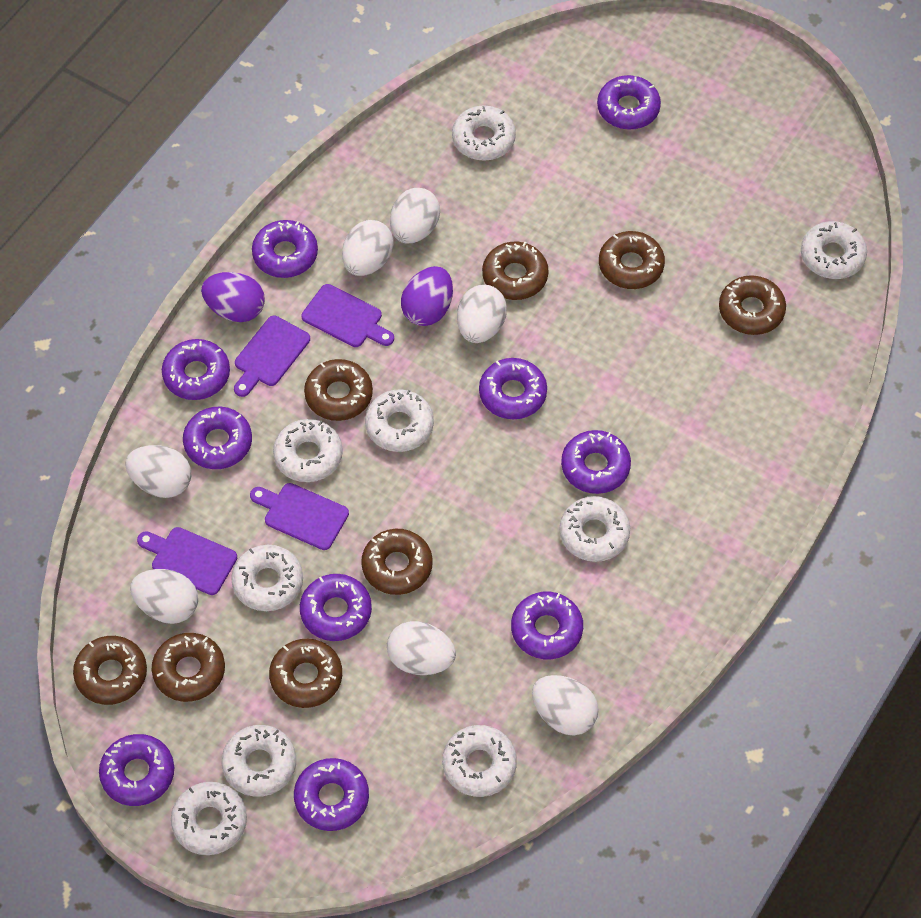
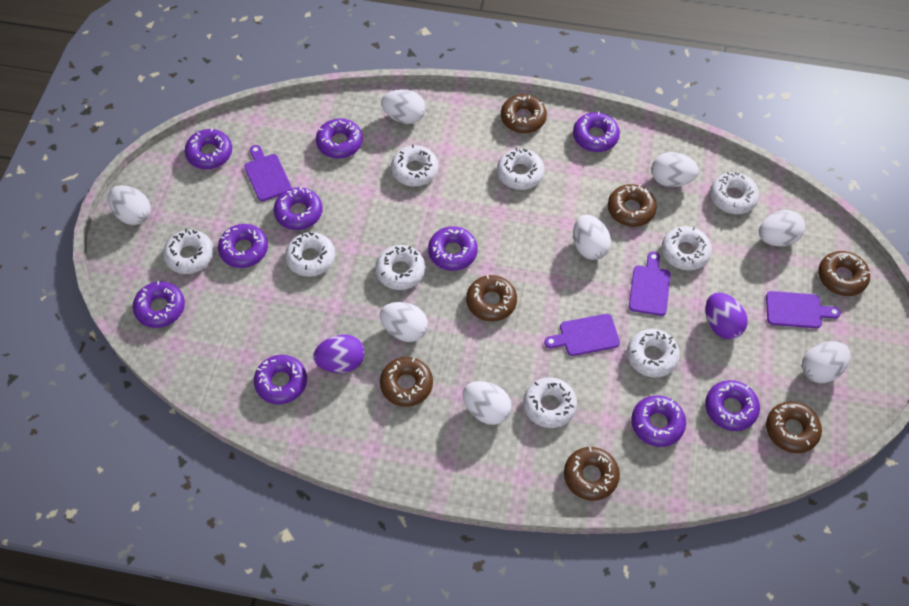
brown donut: 8 -> 7
white egg: 7 -> 8

